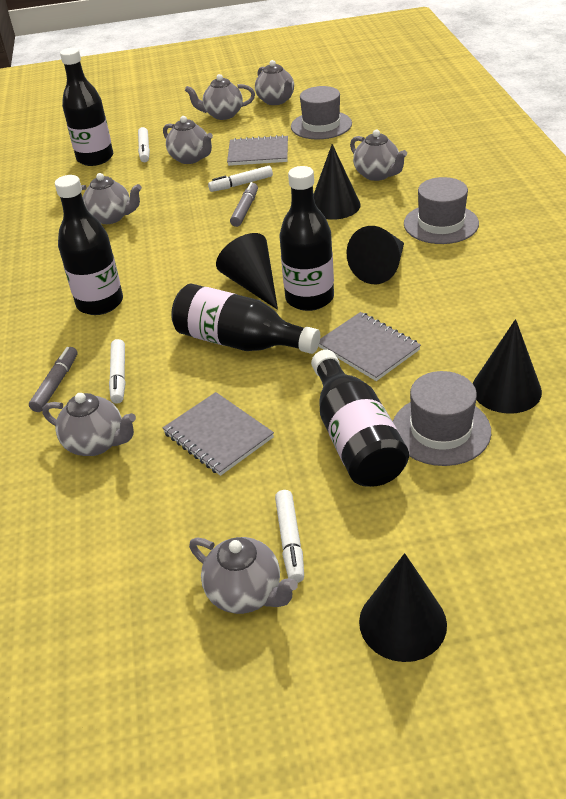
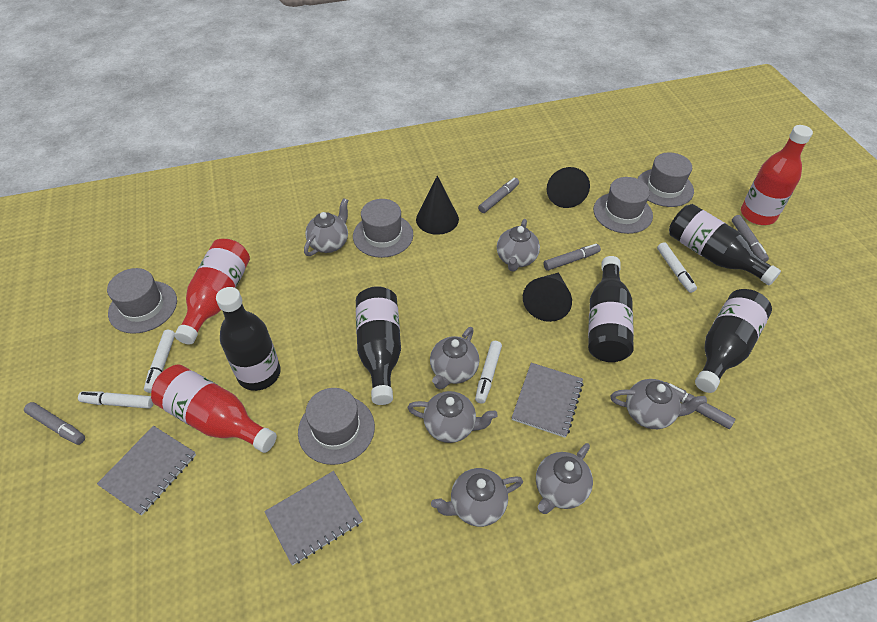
black cone: 5 -> 3
grey hat: 3 -> 5
grey marker: 2 -> 5
red bottle: 0 -> 3

